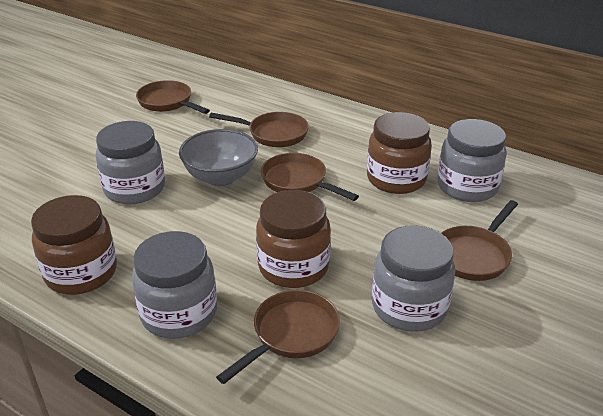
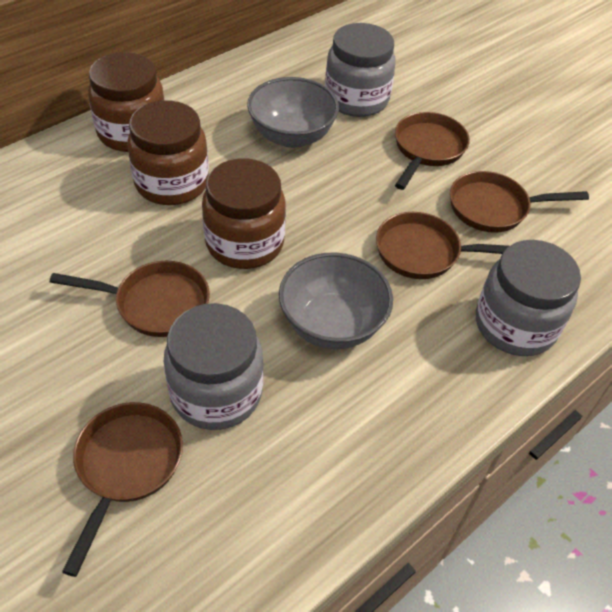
grey bowl: 1 -> 2
grey jar: 4 -> 3

